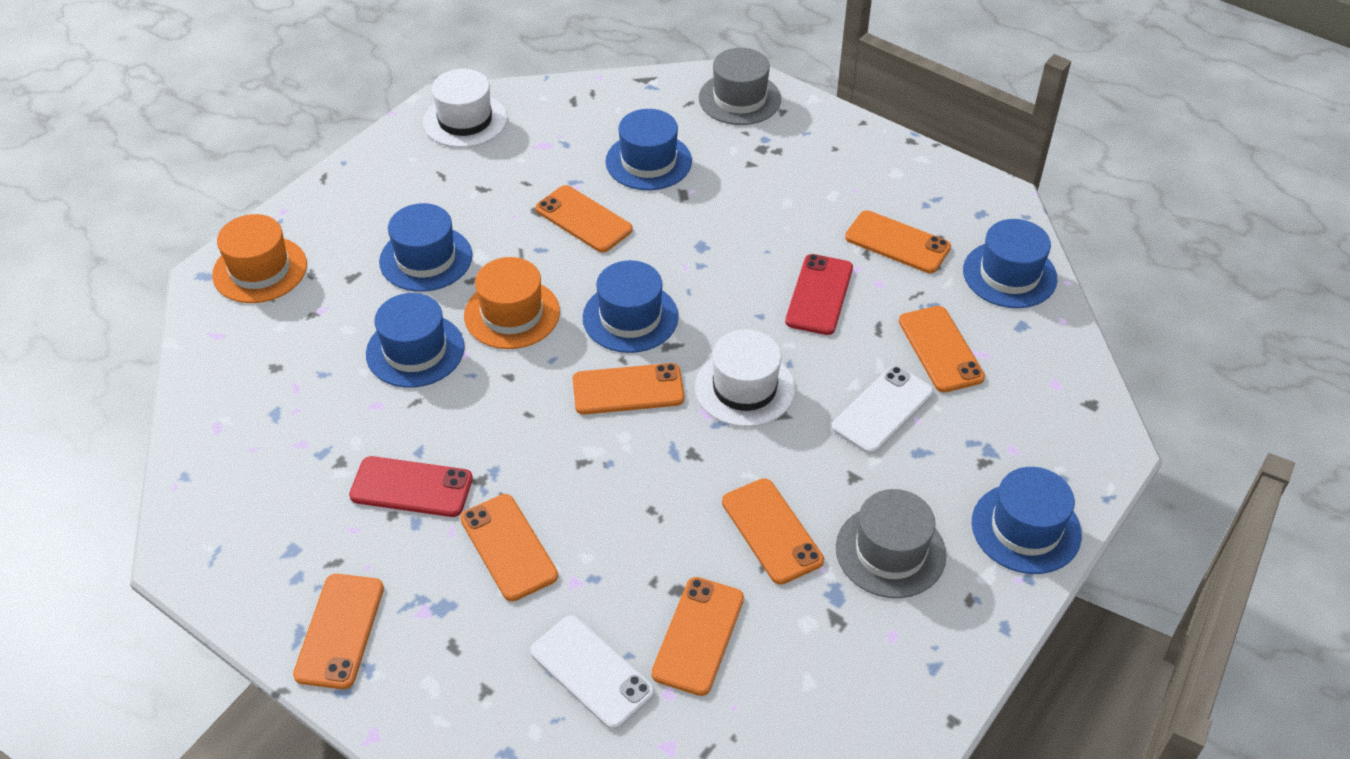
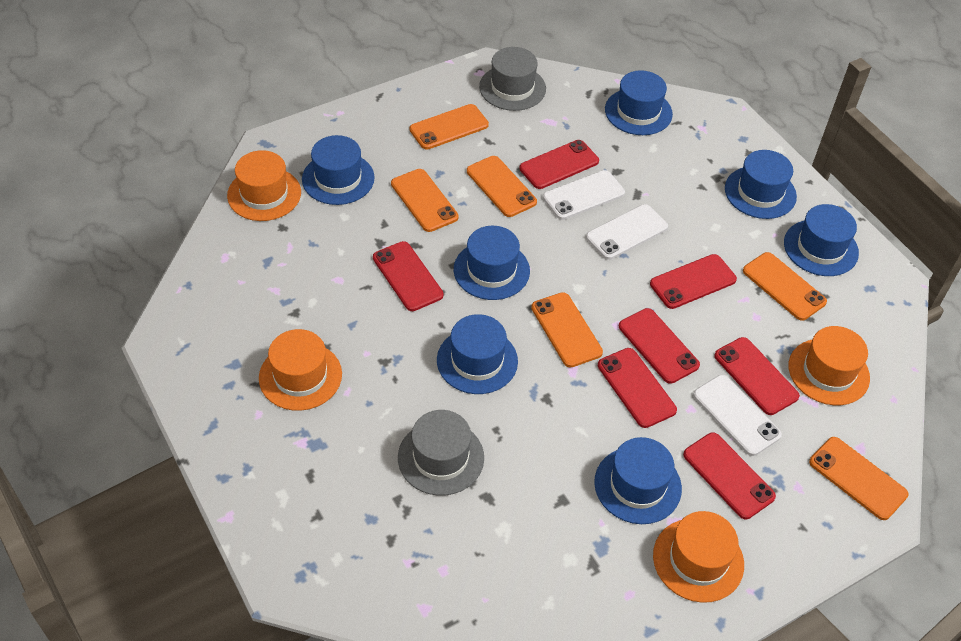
blue hat: 6 -> 7
orange hat: 2 -> 4
orange phone: 8 -> 6
red phone: 2 -> 7
white hat: 2 -> 0
white phone: 2 -> 3

